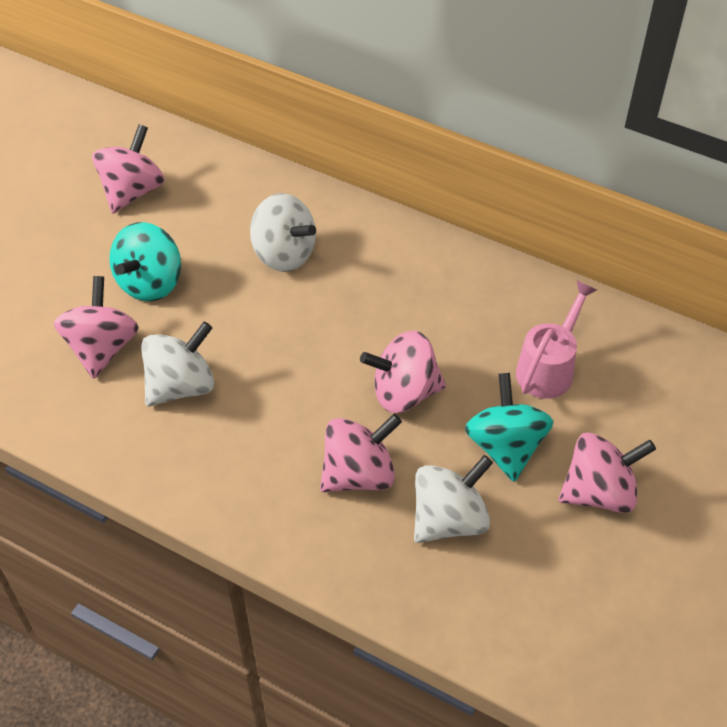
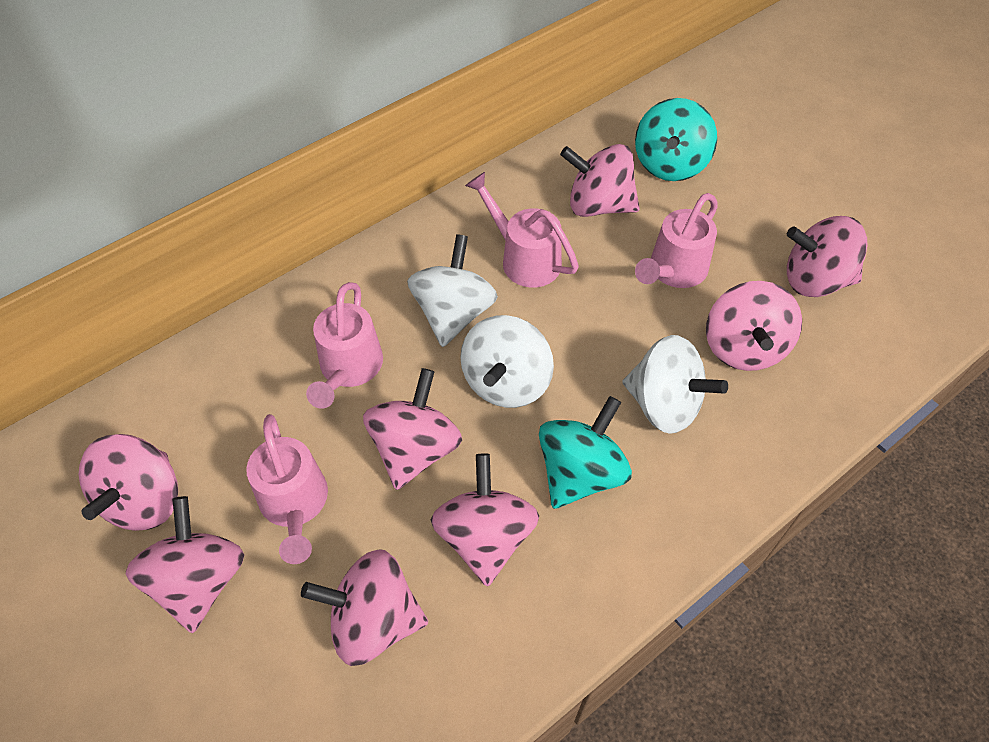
pink spinning top: 5 -> 8
pink watering can: 1 -> 4

